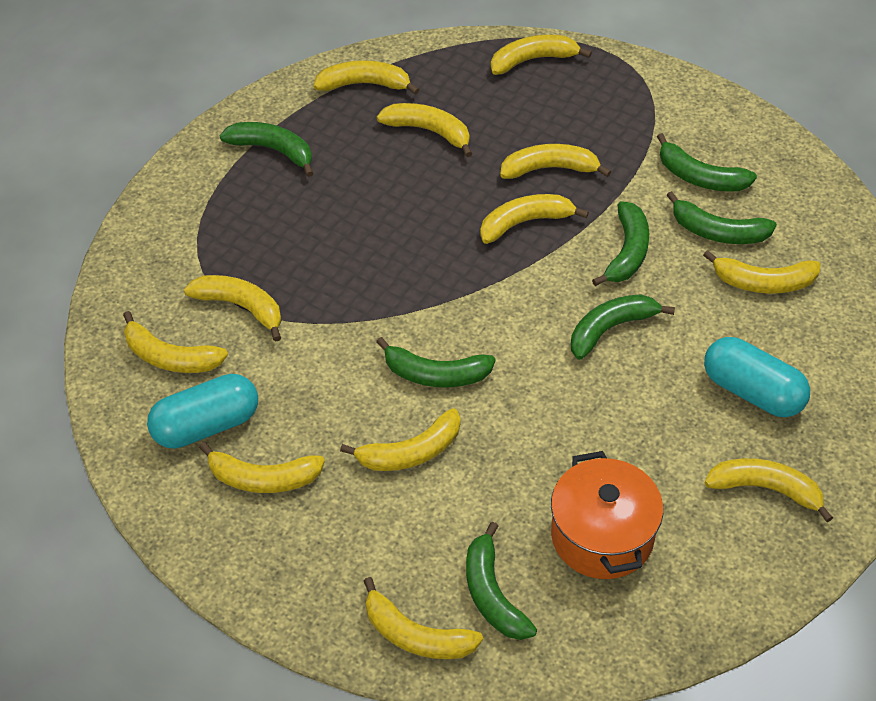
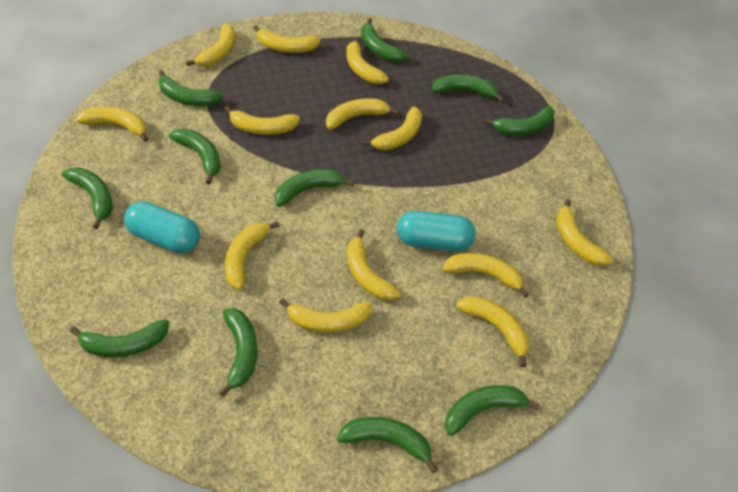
green banana: 7 -> 11
orange pot: 1 -> 0
yellow banana: 12 -> 13

